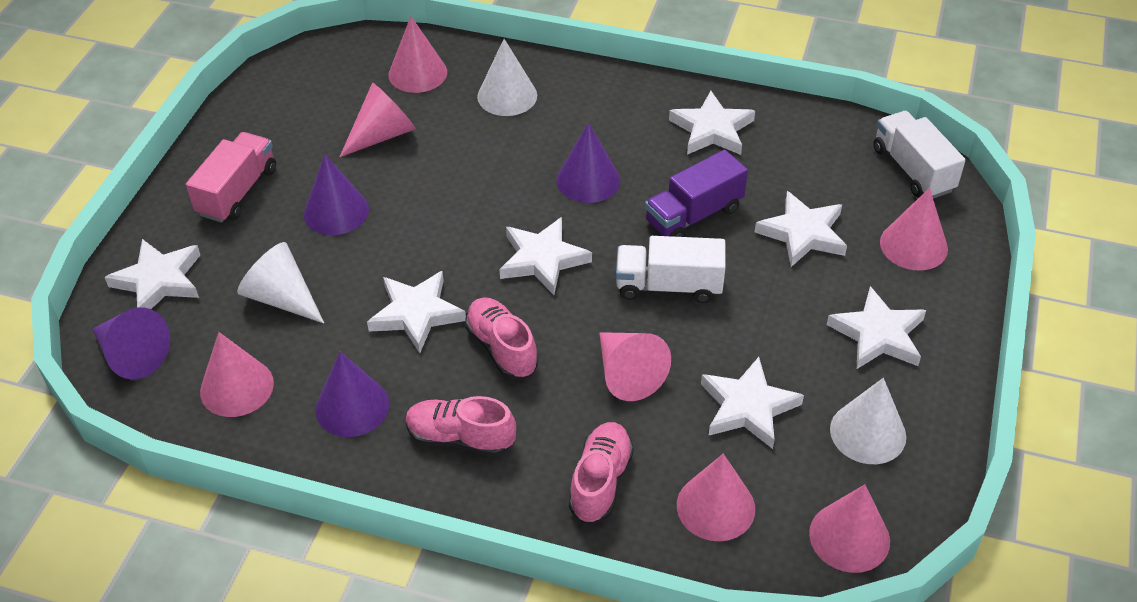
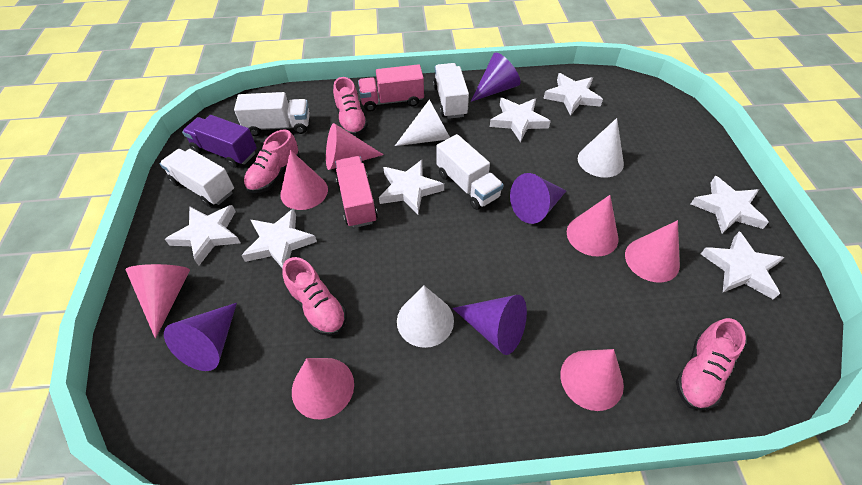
pink shoe: 3 -> 4
pink truck: 1 -> 2
white truck: 2 -> 4

